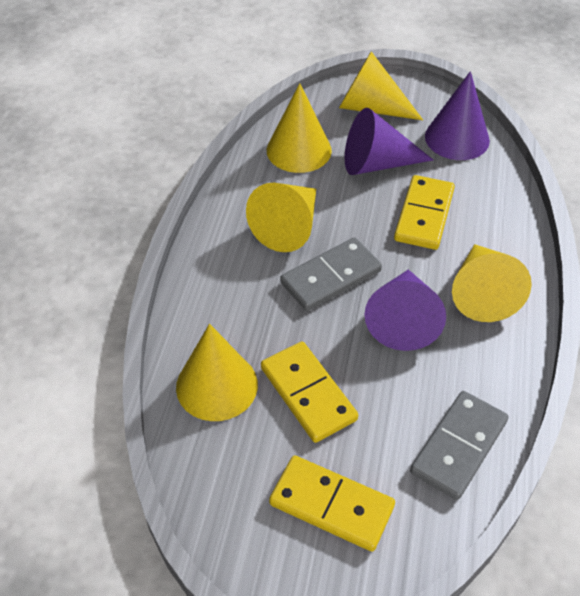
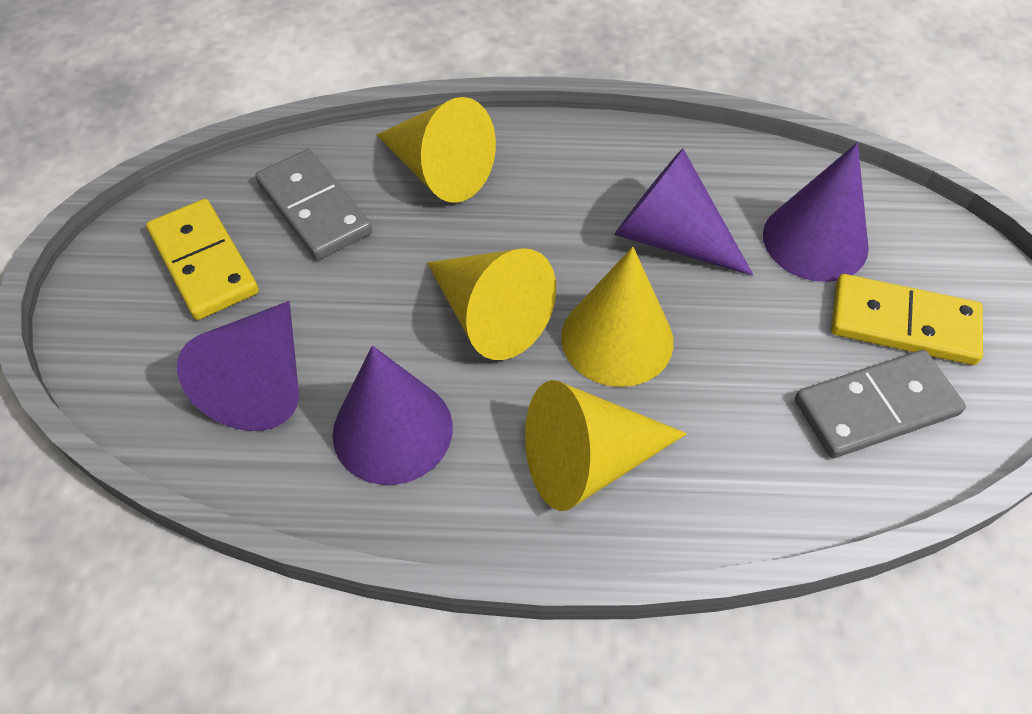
purple cone: 3 -> 4
yellow cone: 5 -> 4
yellow domino: 3 -> 2

